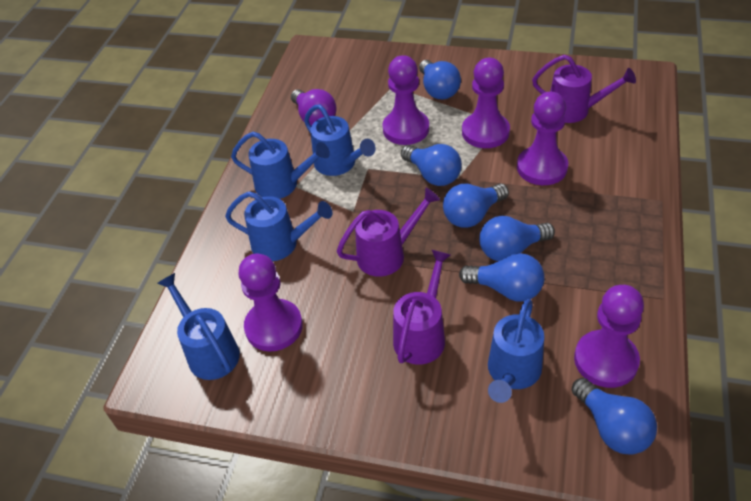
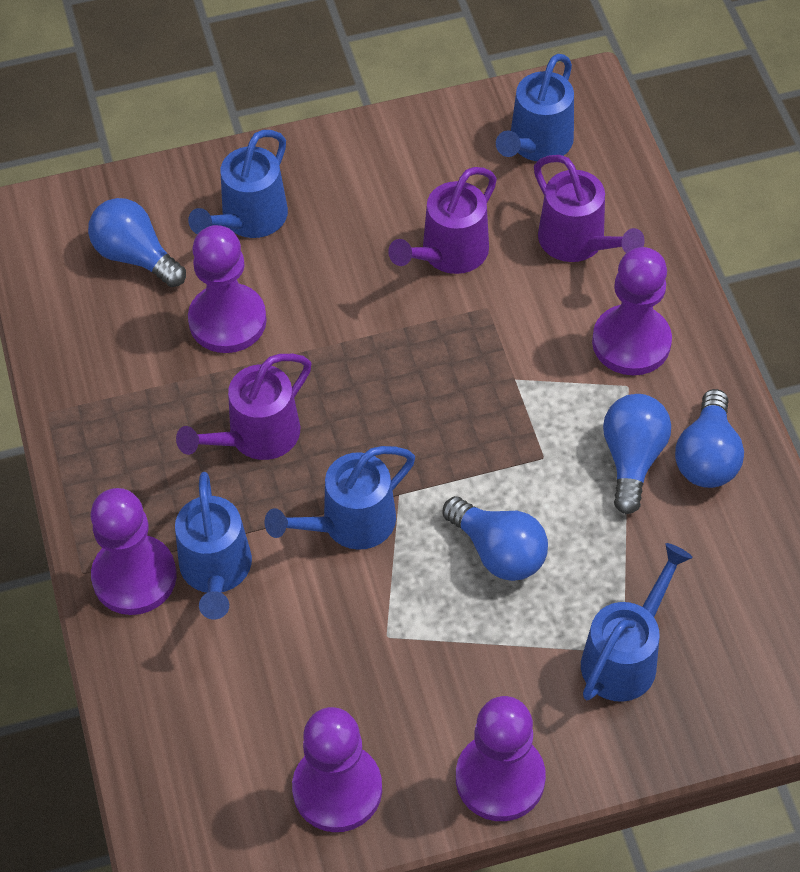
blue light bulb: 6 -> 4
purple light bulb: 1 -> 0

